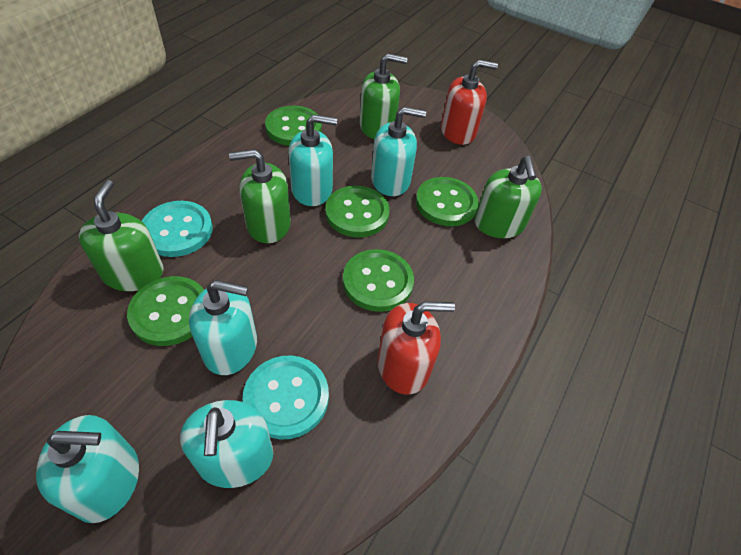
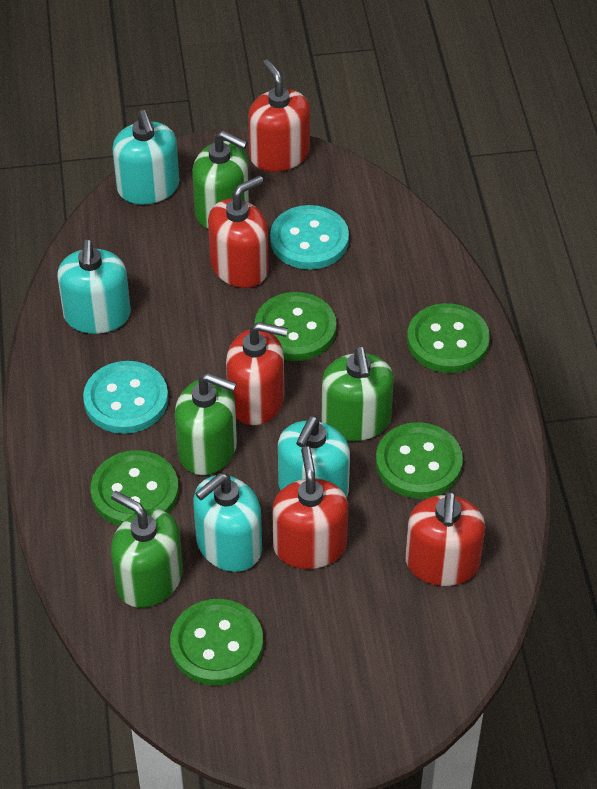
red soap dispenser: 2 -> 5
turquoise soap dispenser: 5 -> 4

